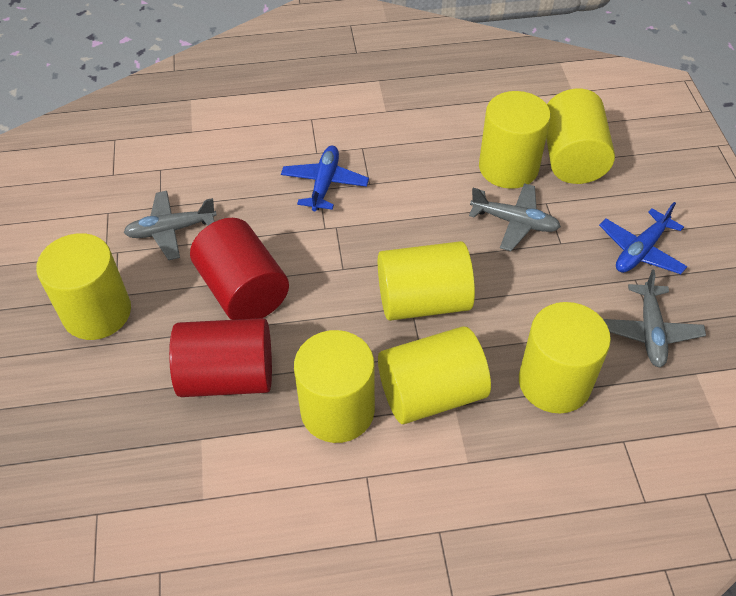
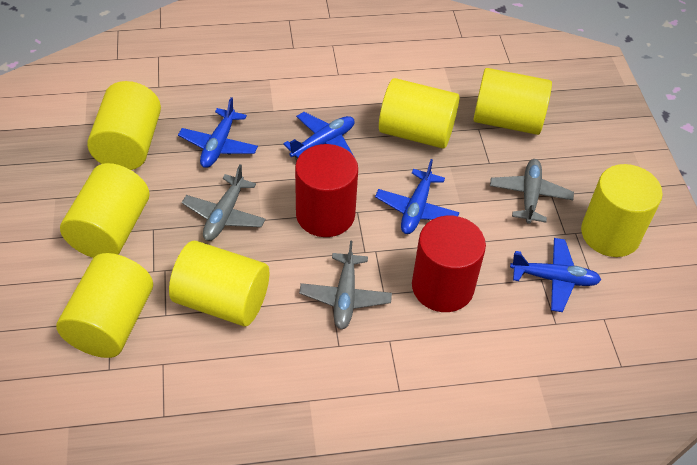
blue plane: 2 -> 4

